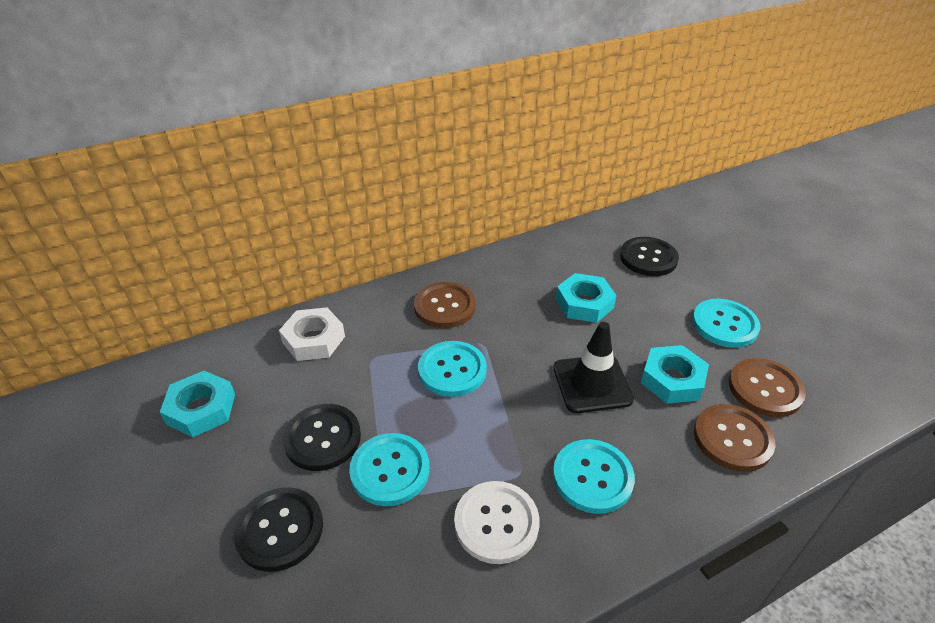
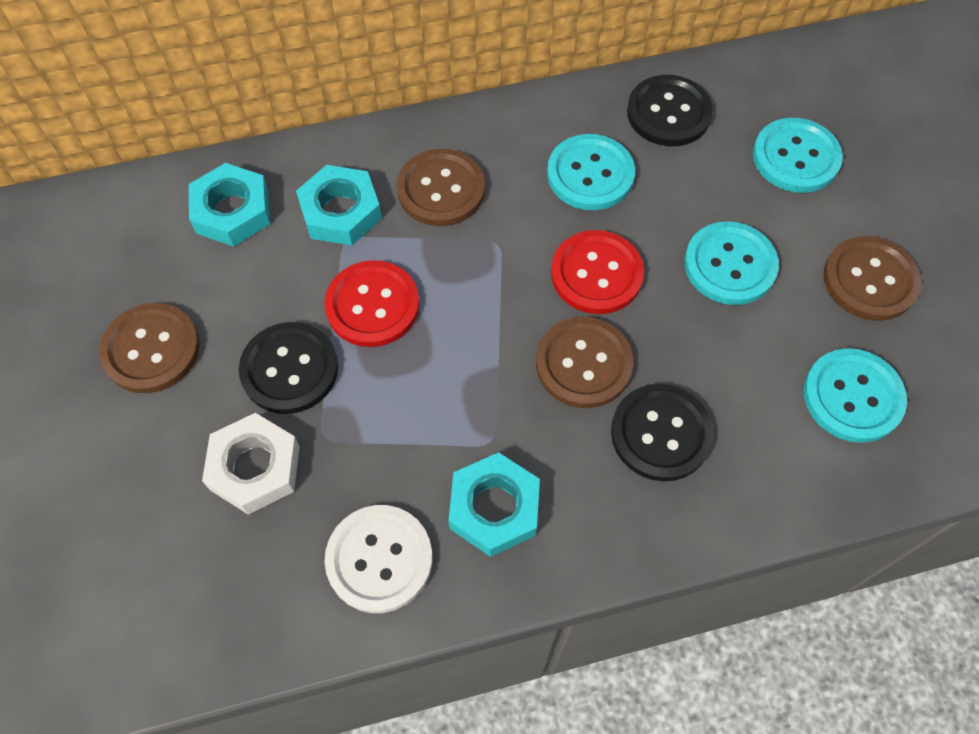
black traffic cone: 1 -> 0
brown button: 3 -> 4
red button: 0 -> 2

